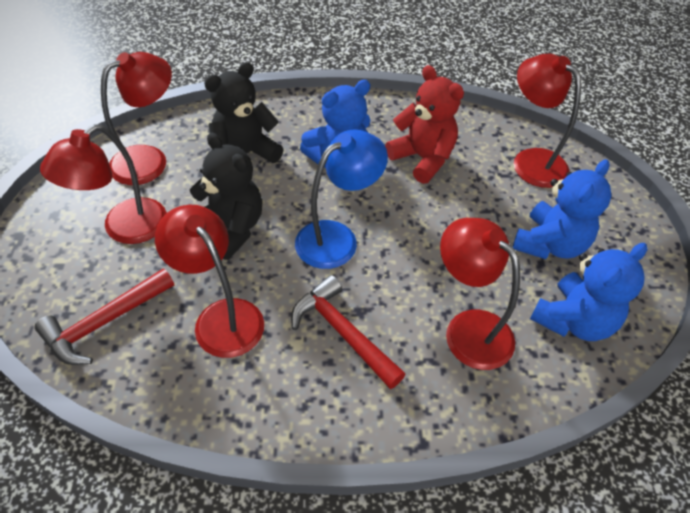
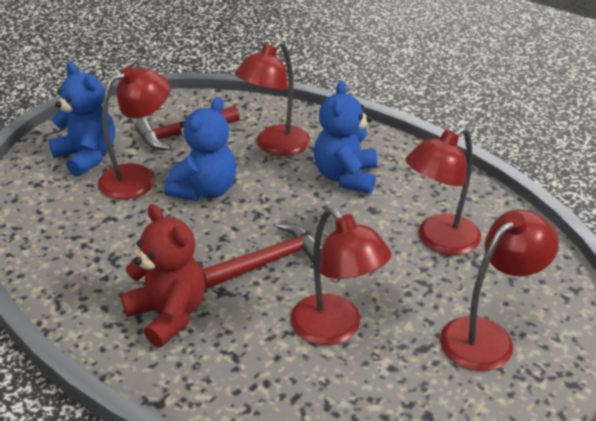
black teddy bear: 2 -> 0
blue lamp: 1 -> 0

